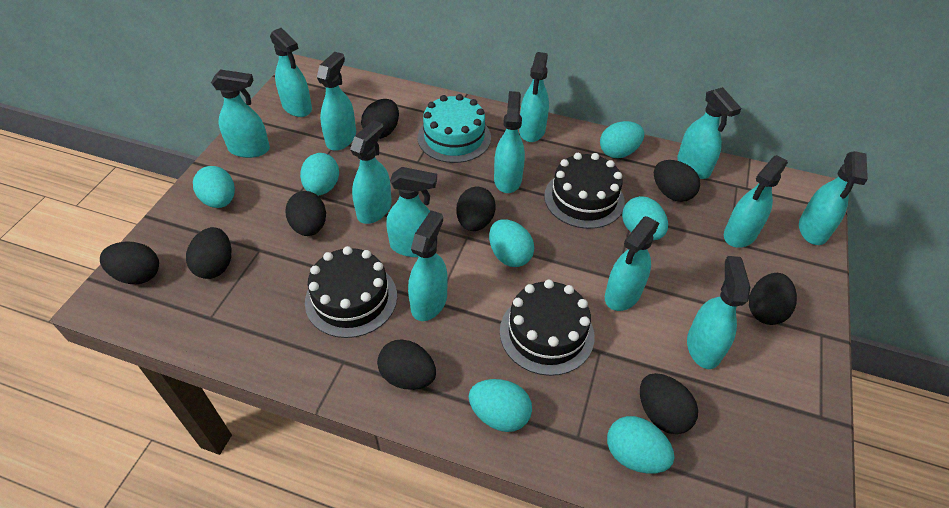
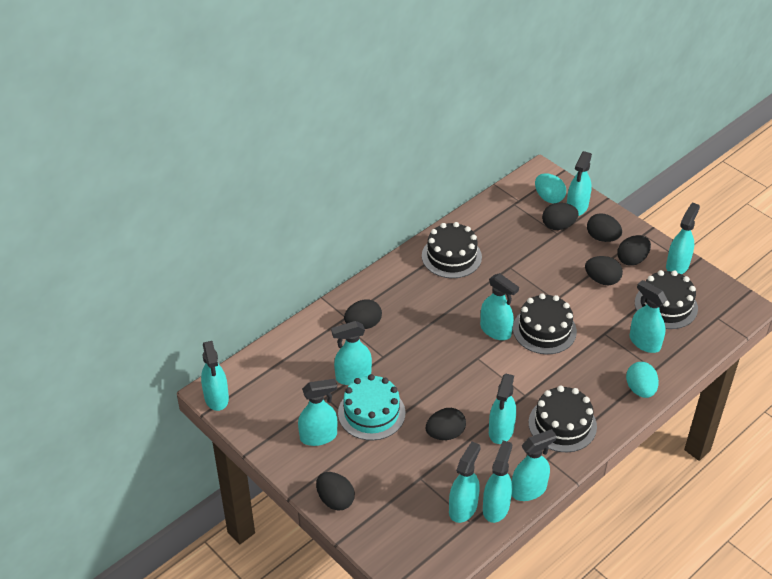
black cake: 3 -> 4
black egg: 9 -> 7
turquoise egg: 7 -> 2
turquoise spray bottle: 13 -> 11

